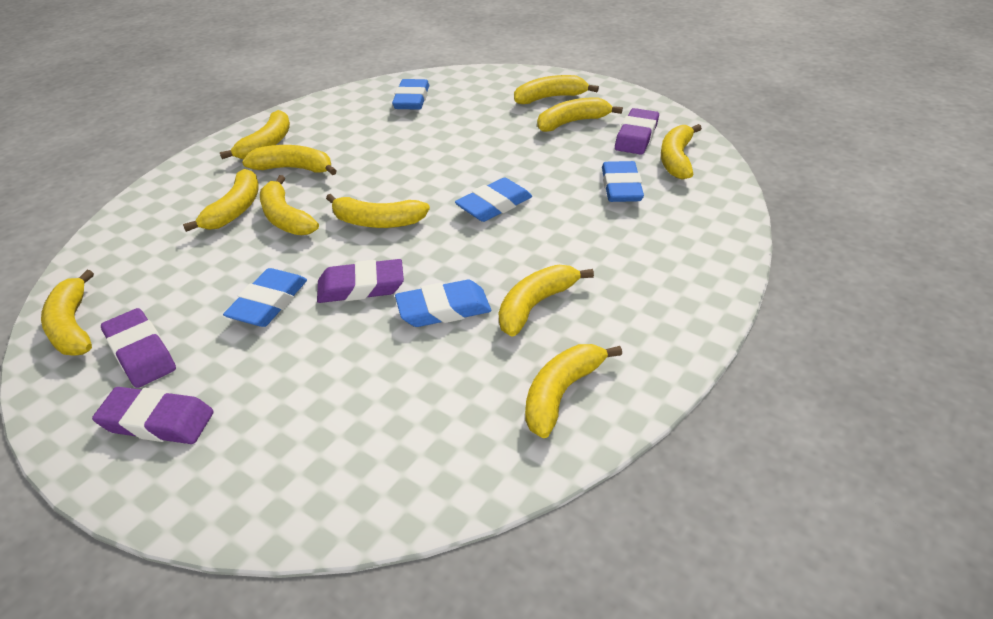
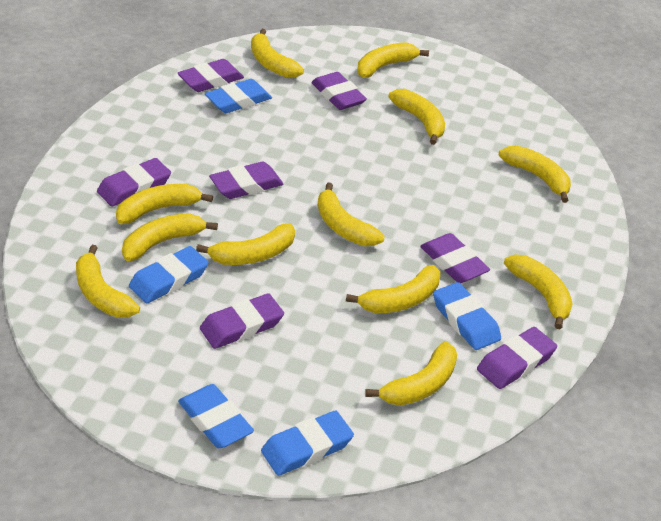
purple eraser: 4 -> 7
yellow banana: 11 -> 12

